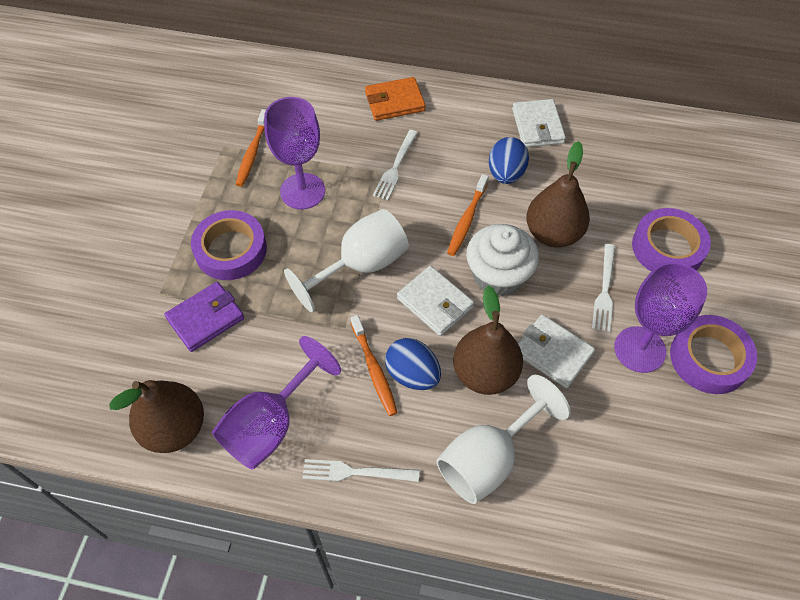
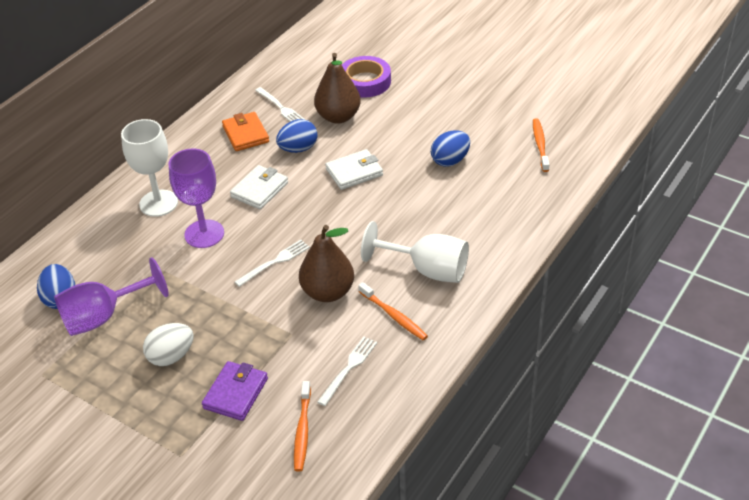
blue egg: 2 -> 3
brown pear: 3 -> 2
purple goblet: 3 -> 2
purple tape: 3 -> 1
white cupcake: 1 -> 0
white egg: 0 -> 1
white wallet: 3 -> 2

